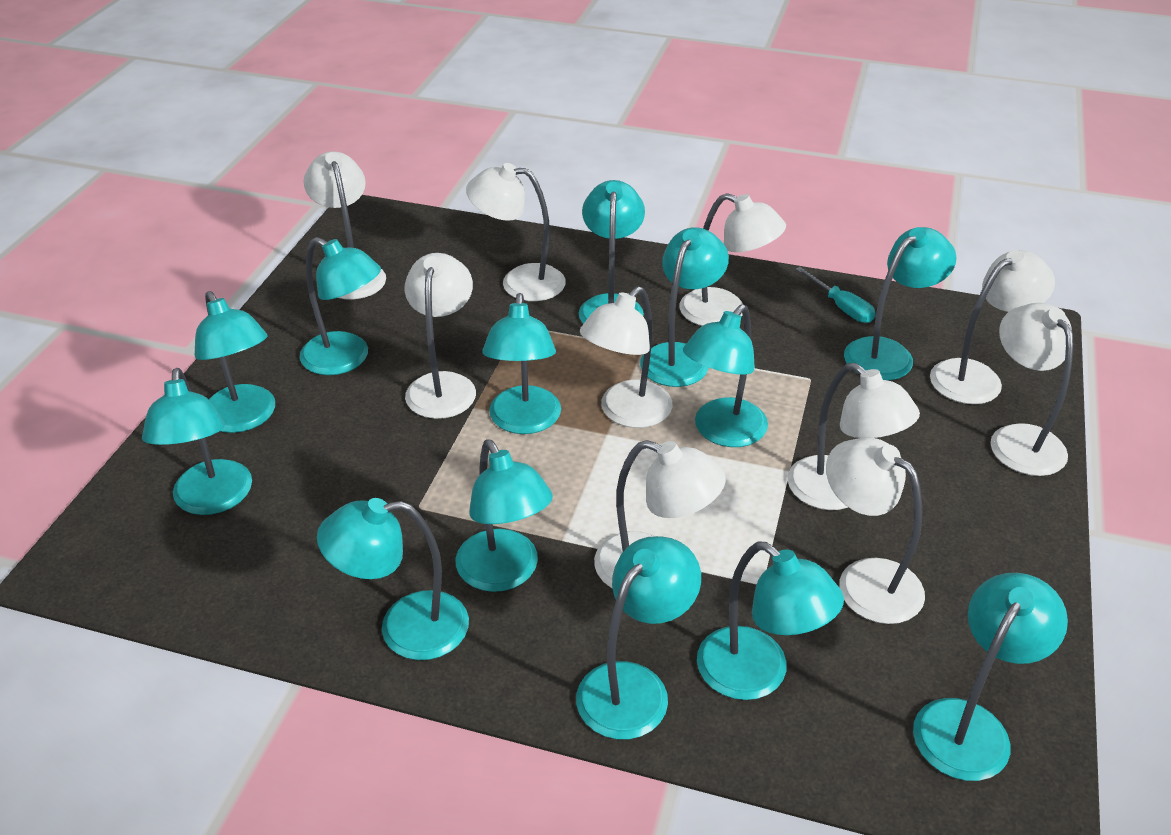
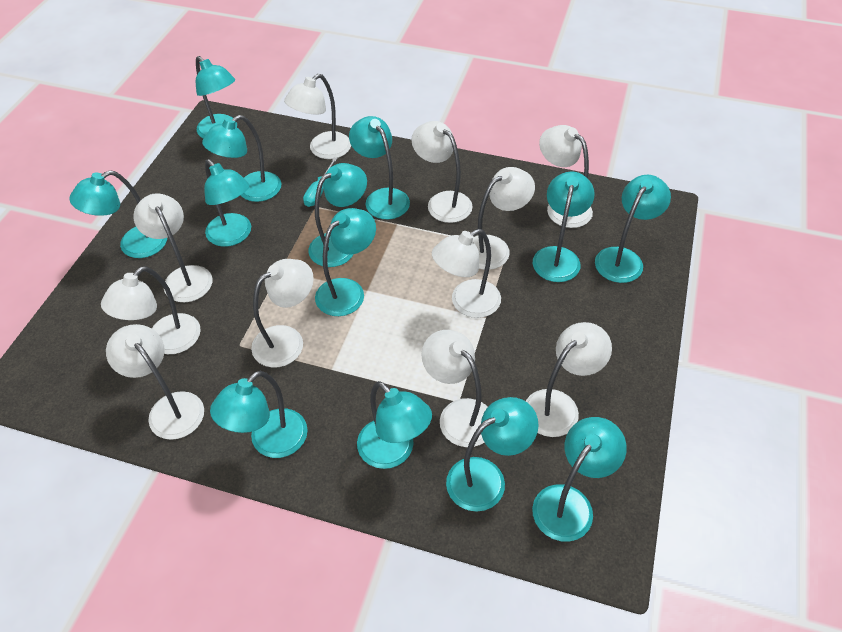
white lamp: 10 -> 11

